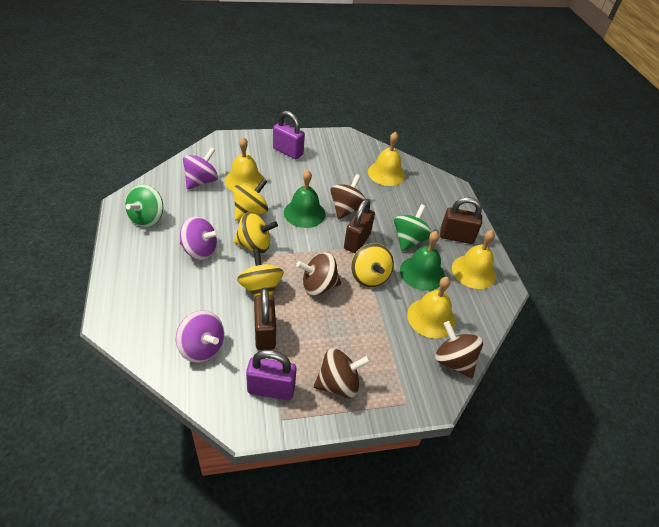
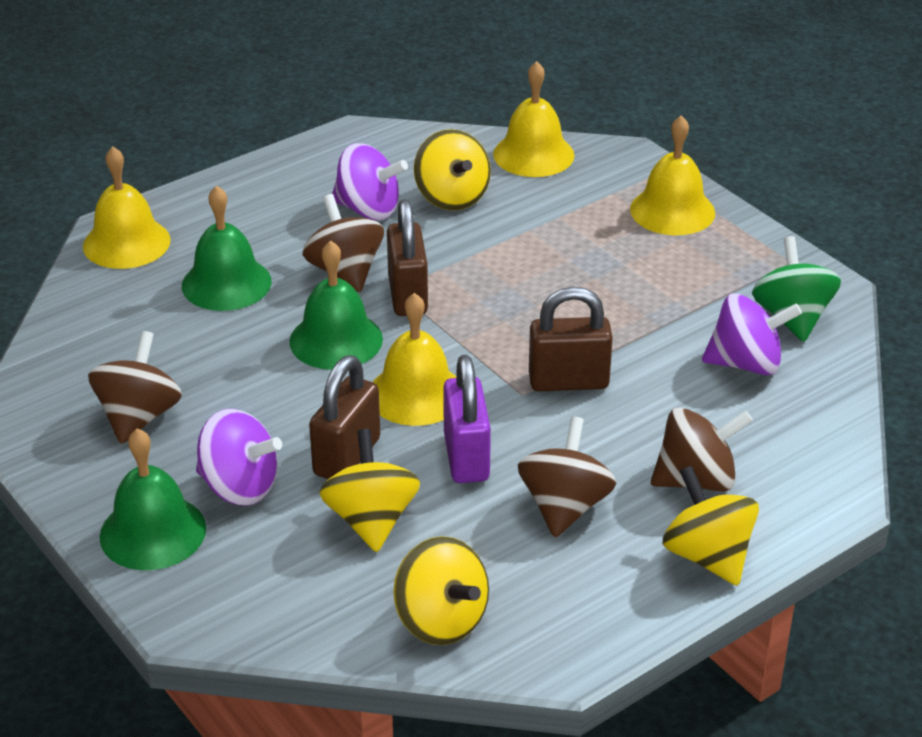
green bell: 2 -> 3
green spinning top: 2 -> 1
purple padlock: 2 -> 1

